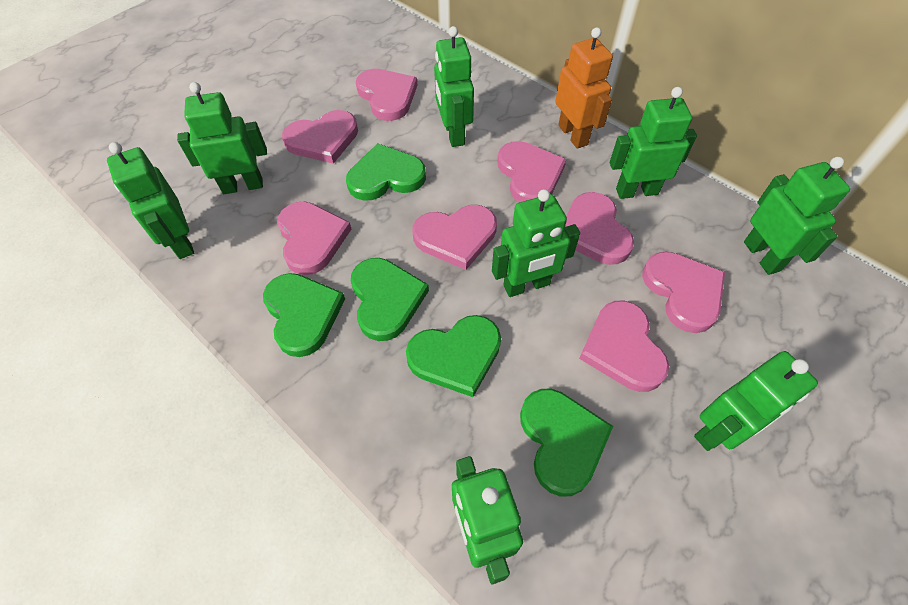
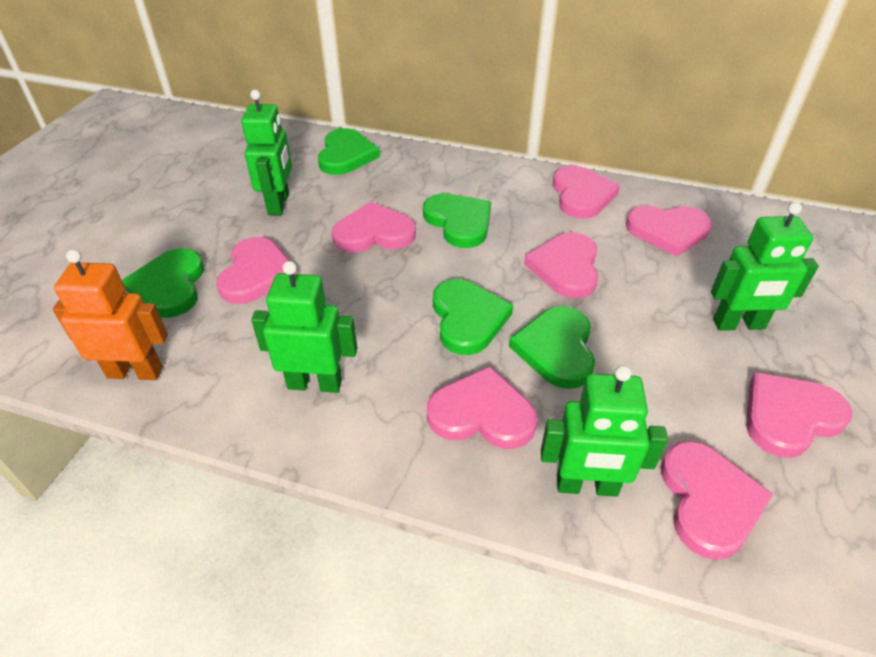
green robot: 8 -> 4

